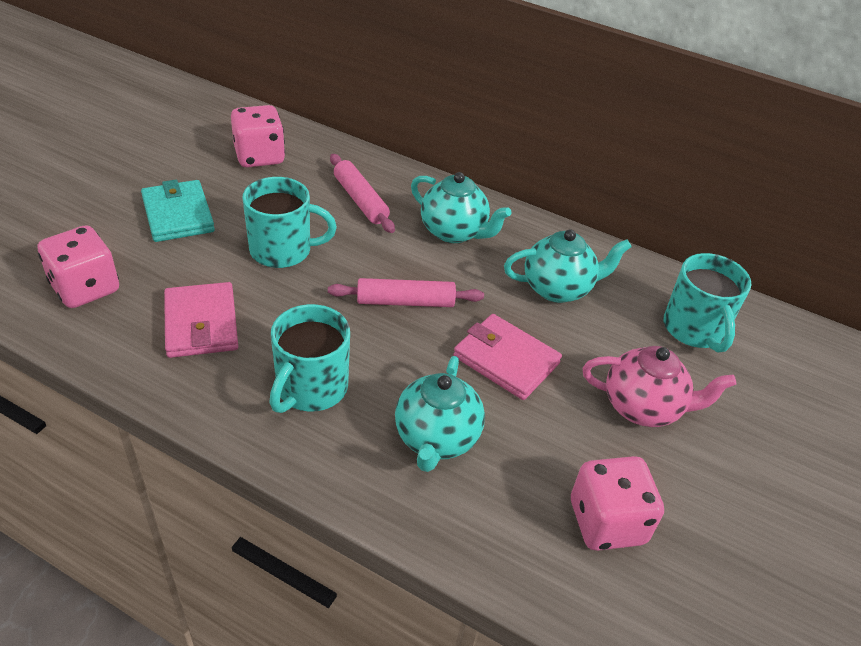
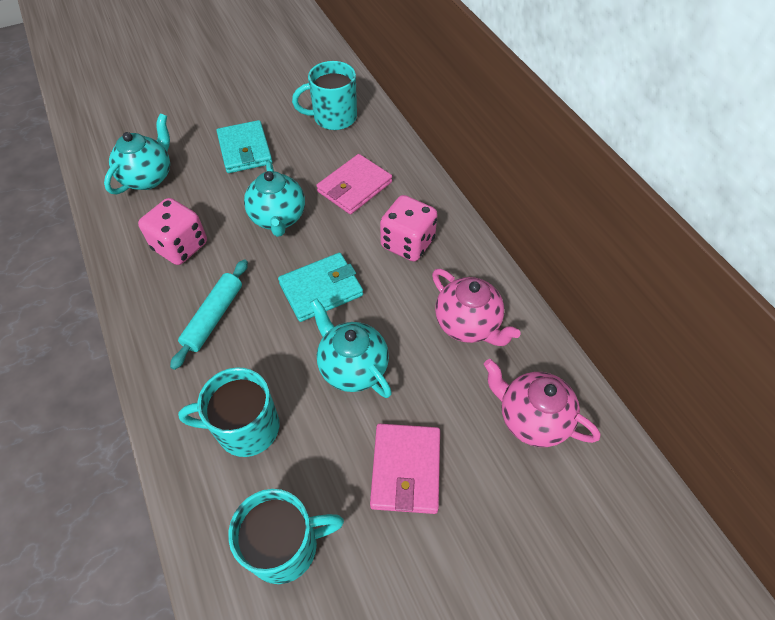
pink dice: 3 -> 2
pink rolling pin: 2 -> 0
pink teapot: 1 -> 2
turquoise rolling pin: 0 -> 1
turquoise wallet: 1 -> 2

